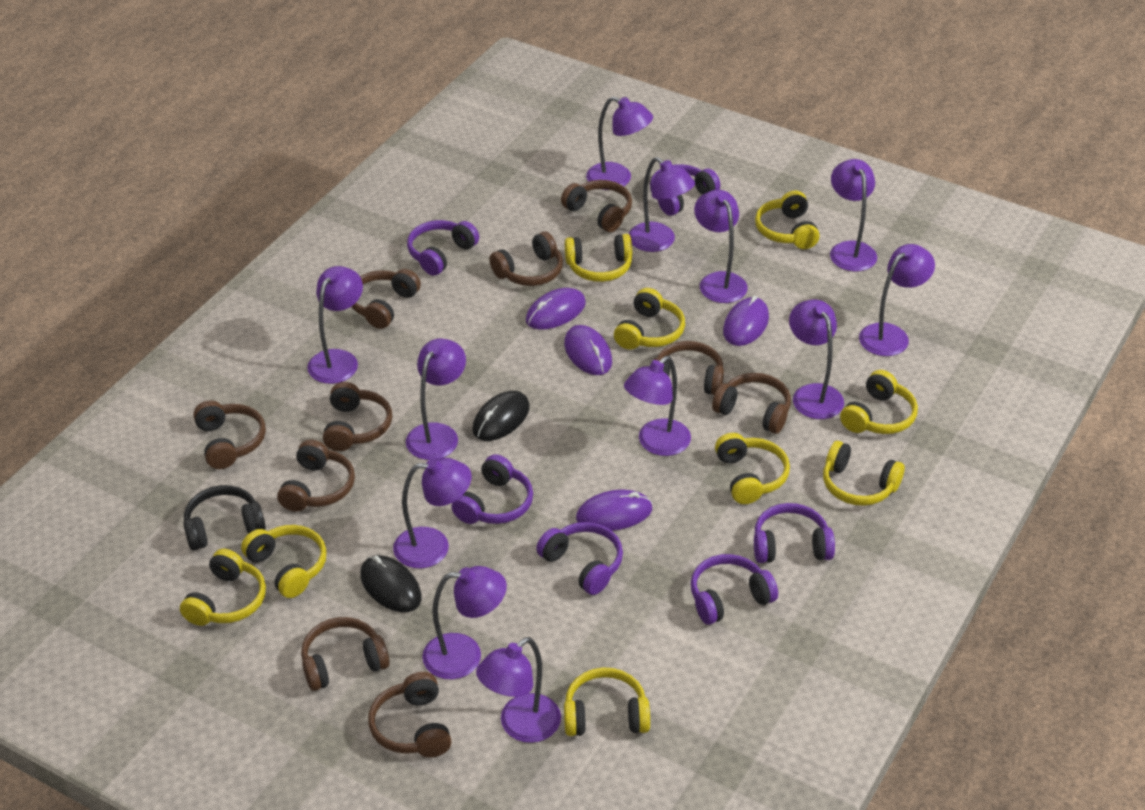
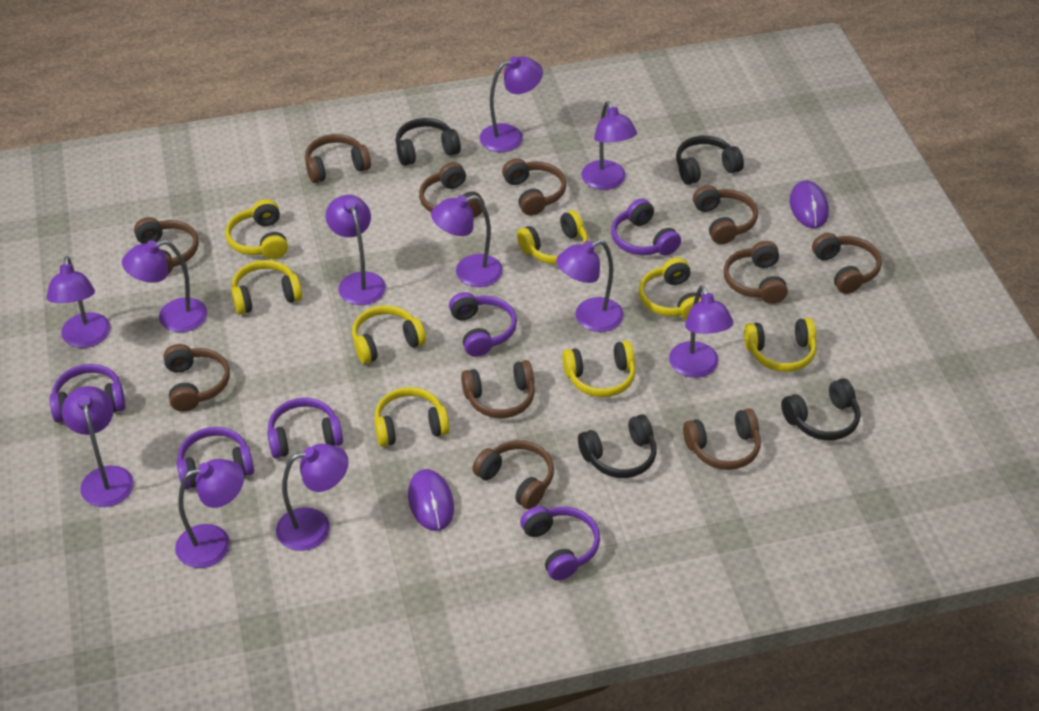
black headphones: 1 -> 4
black mouse: 2 -> 0
brown headphones: 10 -> 11
purple lamp: 12 -> 11
purple mouse: 4 -> 2
yellow headphones: 9 -> 8

